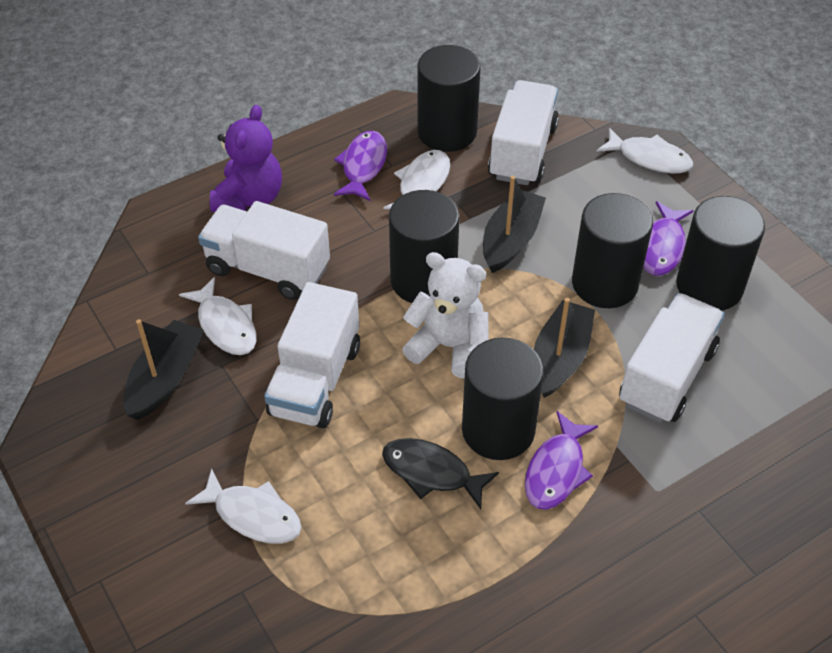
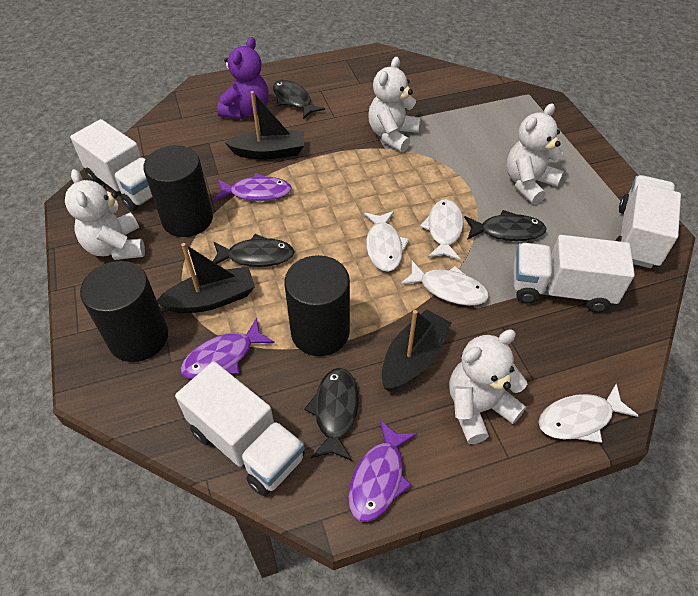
black cylinder: 5 -> 3
black fish: 1 -> 4
white teddy bear: 1 -> 4

